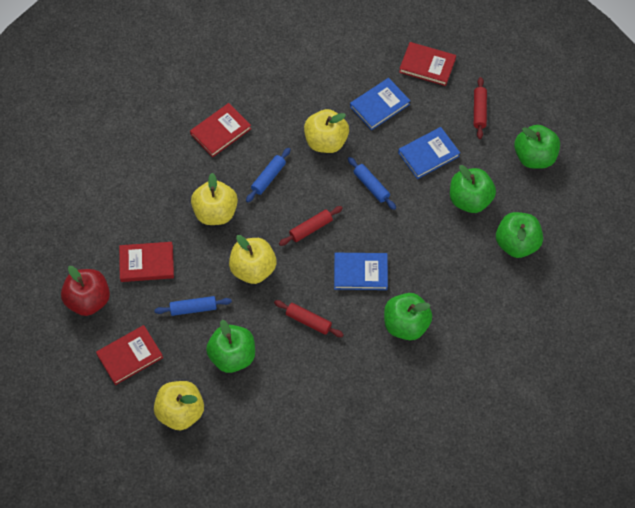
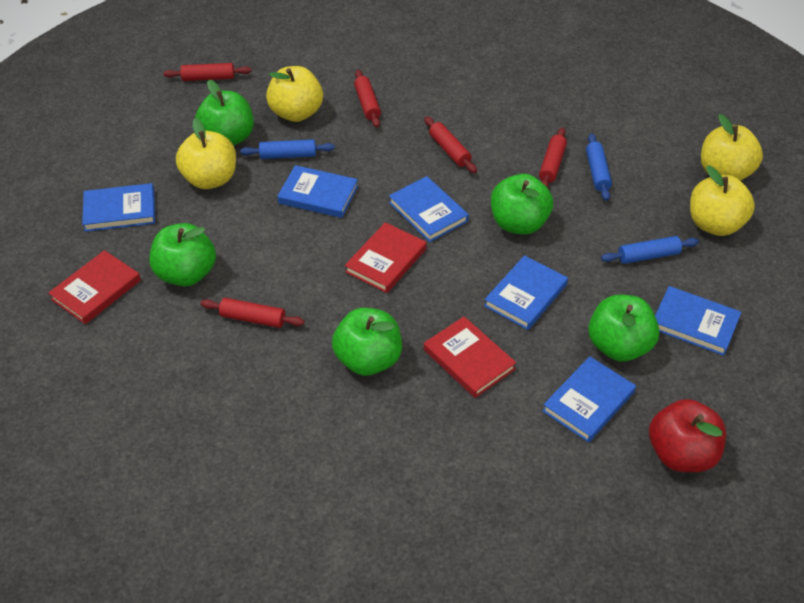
blue book: 3 -> 6
red book: 4 -> 3
red rolling pin: 3 -> 5

